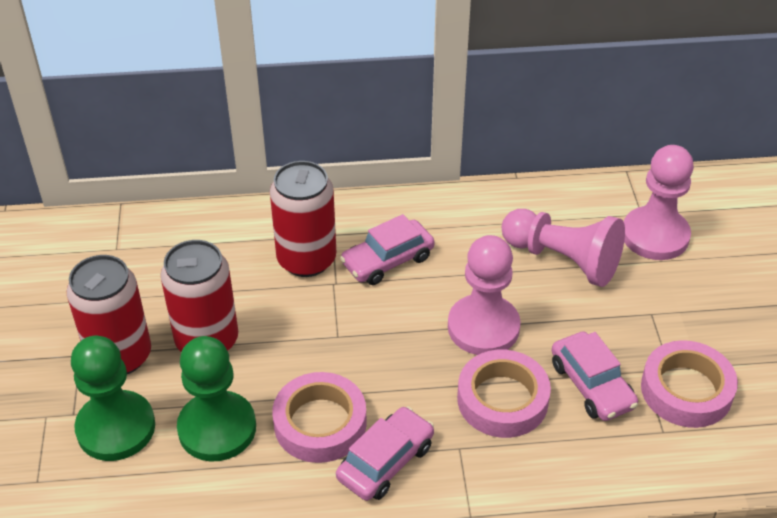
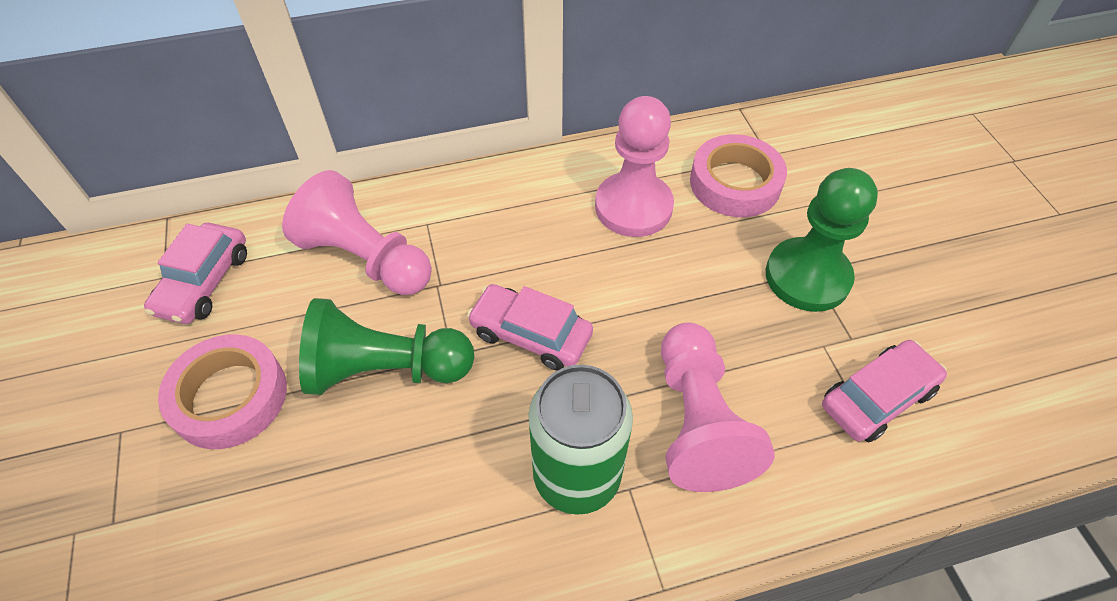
green can: 0 -> 1
pink tape: 3 -> 2
red can: 3 -> 0

